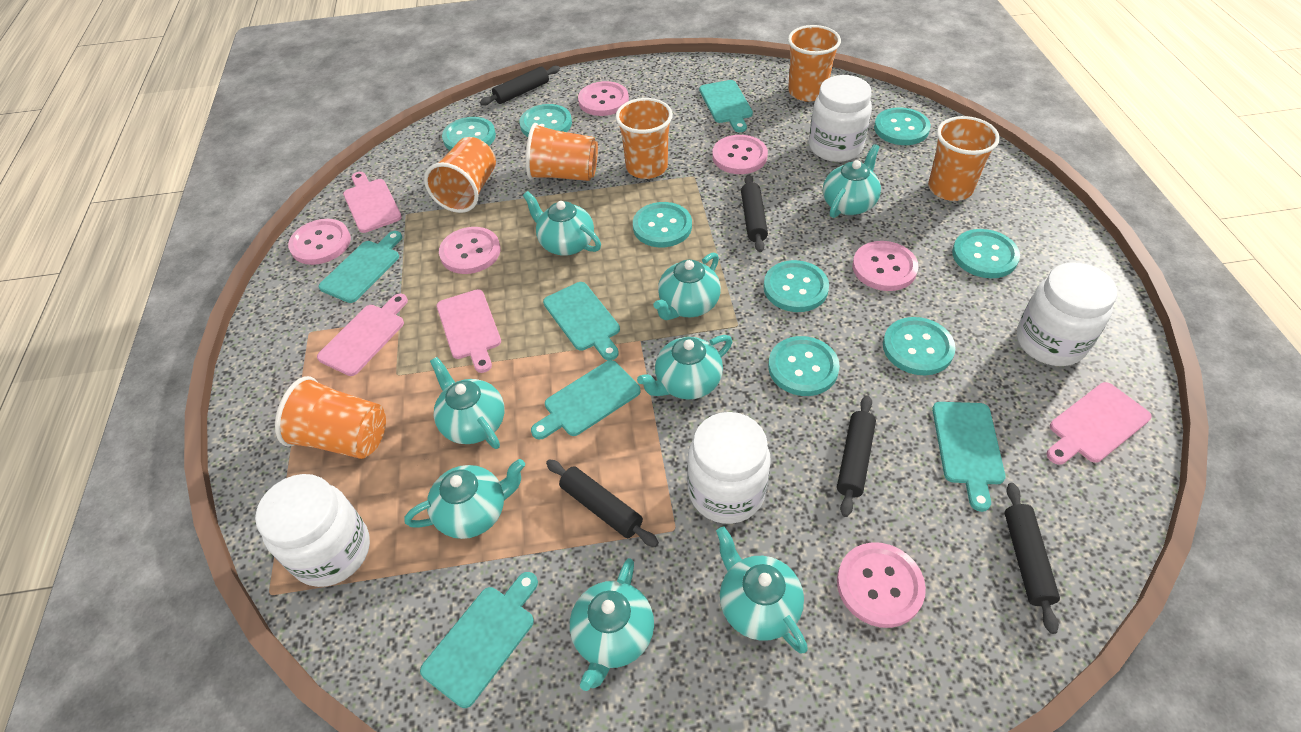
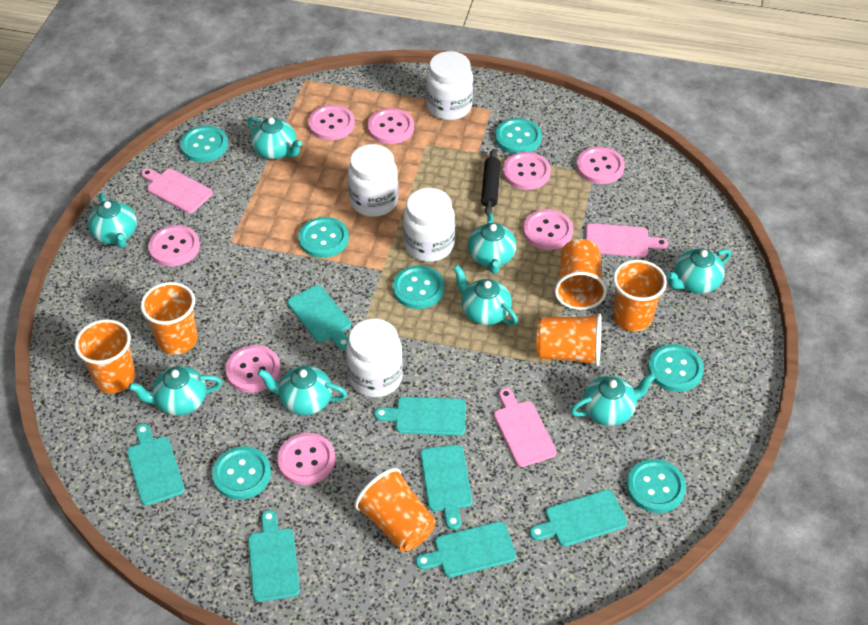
black rolling pin: 5 -> 1
pink button: 6 -> 8
pink cutting board: 4 -> 3
turquoise button: 8 -> 7
turquoise cutting board: 6 -> 7

